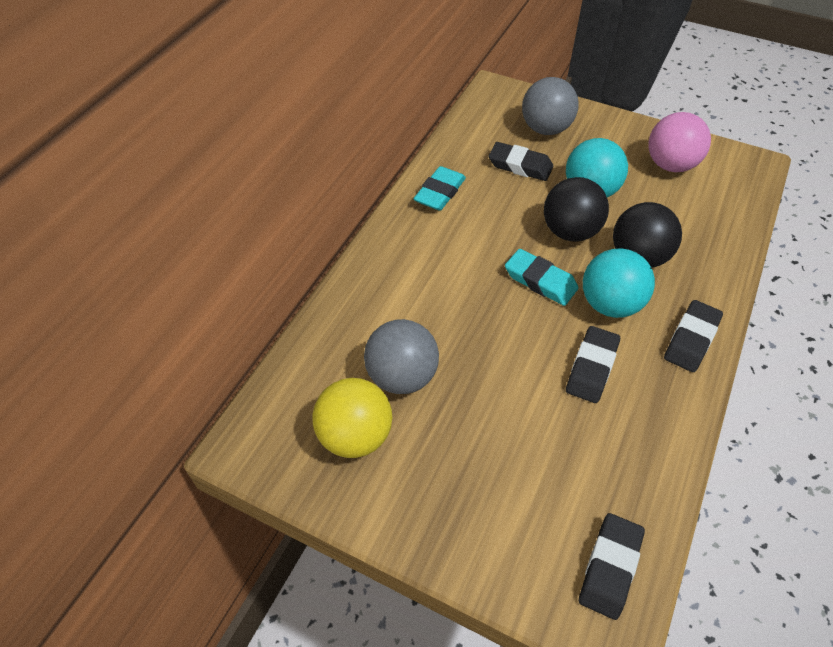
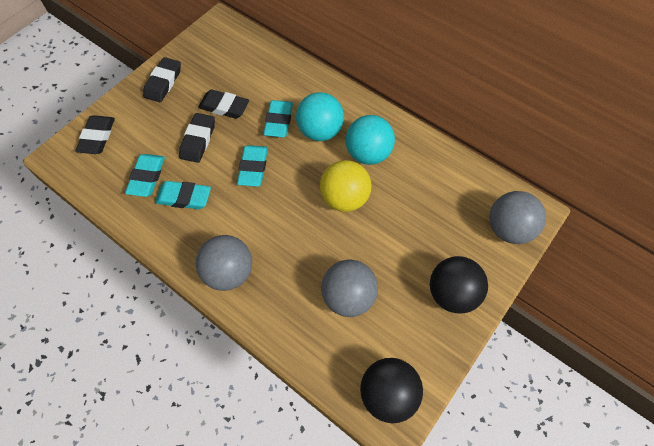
grey ball: 2 -> 3
pink ball: 1 -> 0
turquoise eraser: 2 -> 4

